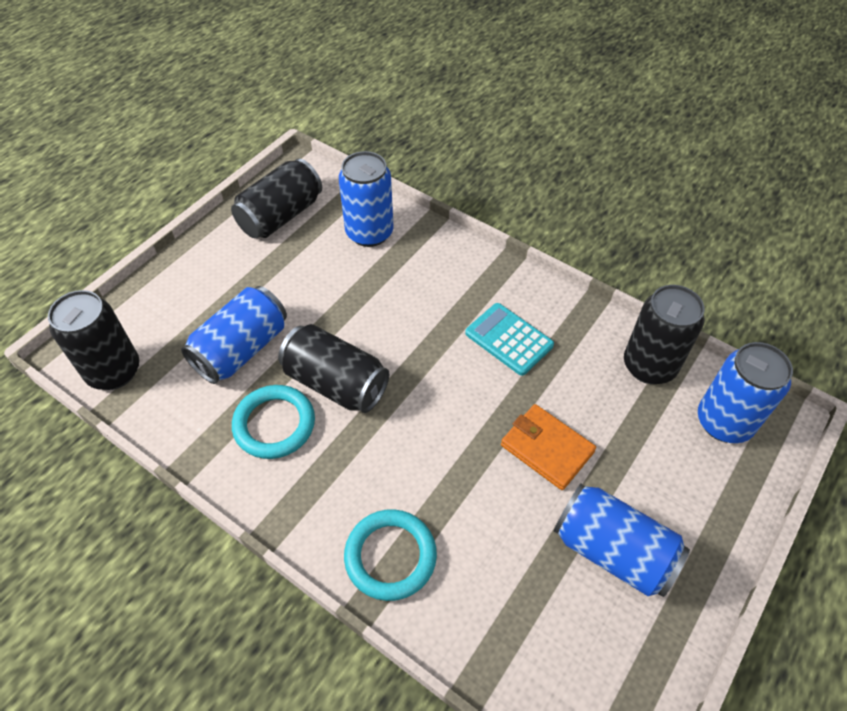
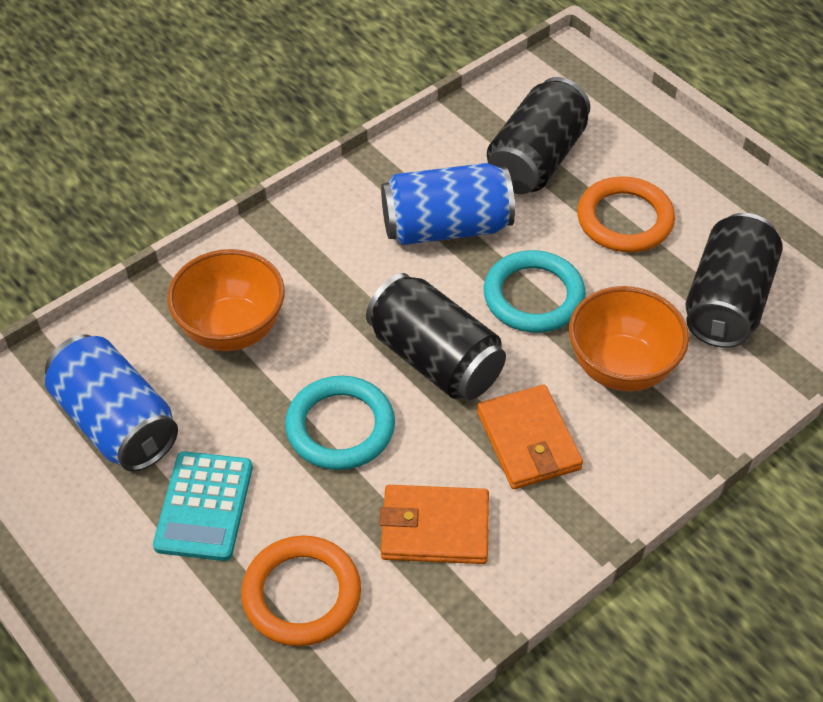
black can: 4 -> 3
blue can: 4 -> 2
orange bowl: 0 -> 2
orange ring: 0 -> 2
orange wallet: 1 -> 2

